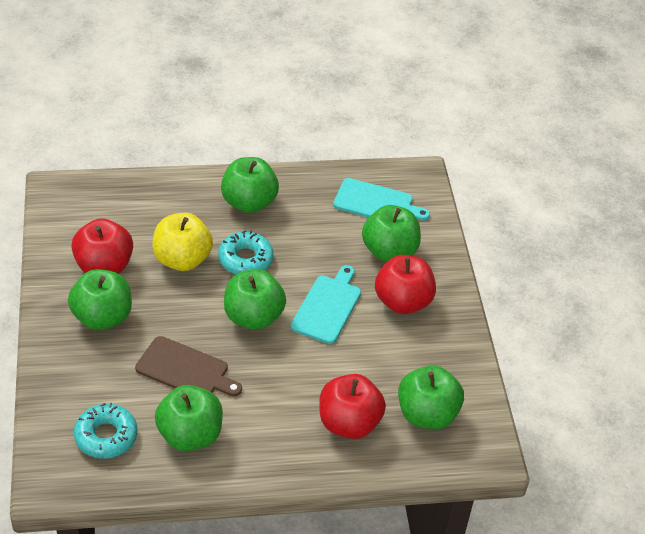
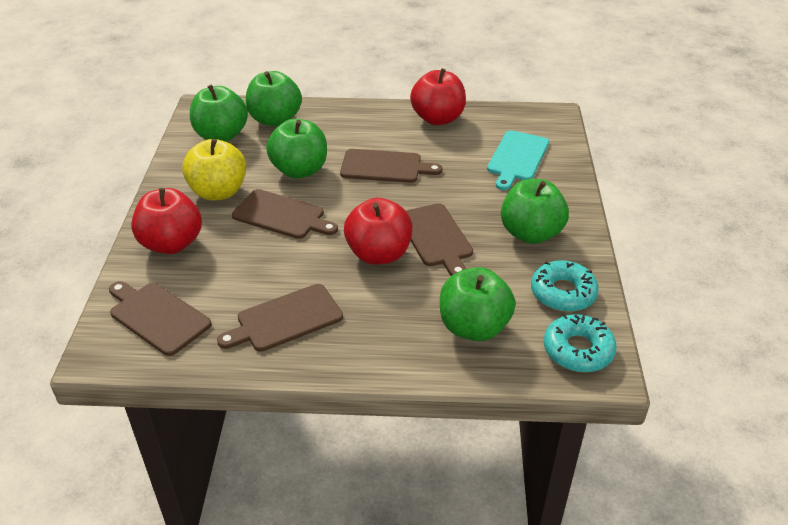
brown cutting board: 1 -> 5
green apple: 6 -> 5
turquoise cutting board: 2 -> 1

